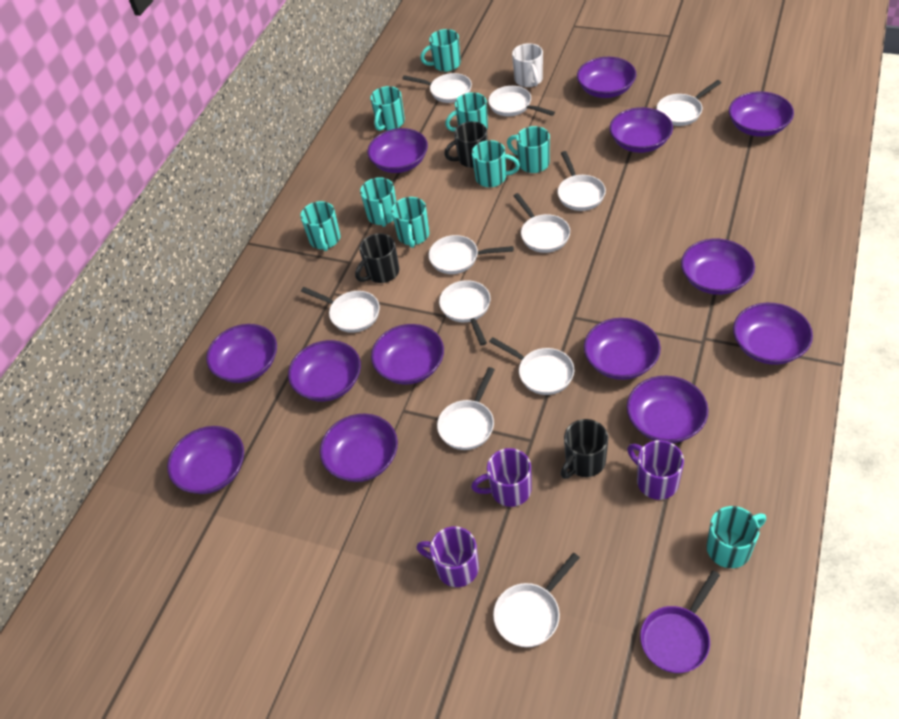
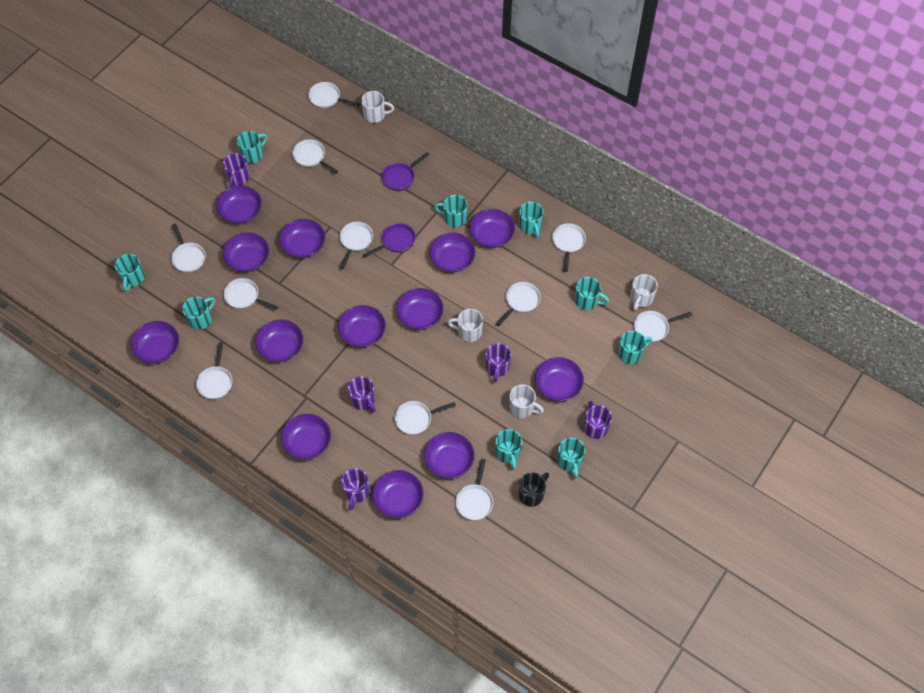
black mug: 3 -> 1
purple mug: 3 -> 5
purple pan: 1 -> 2
white mug: 1 -> 4

